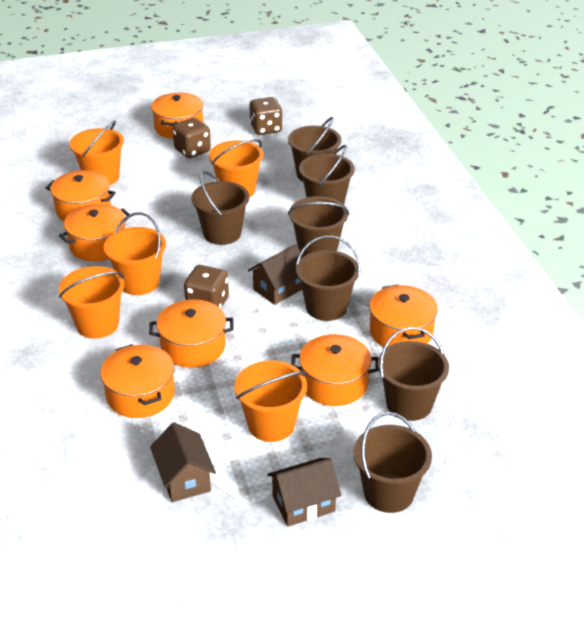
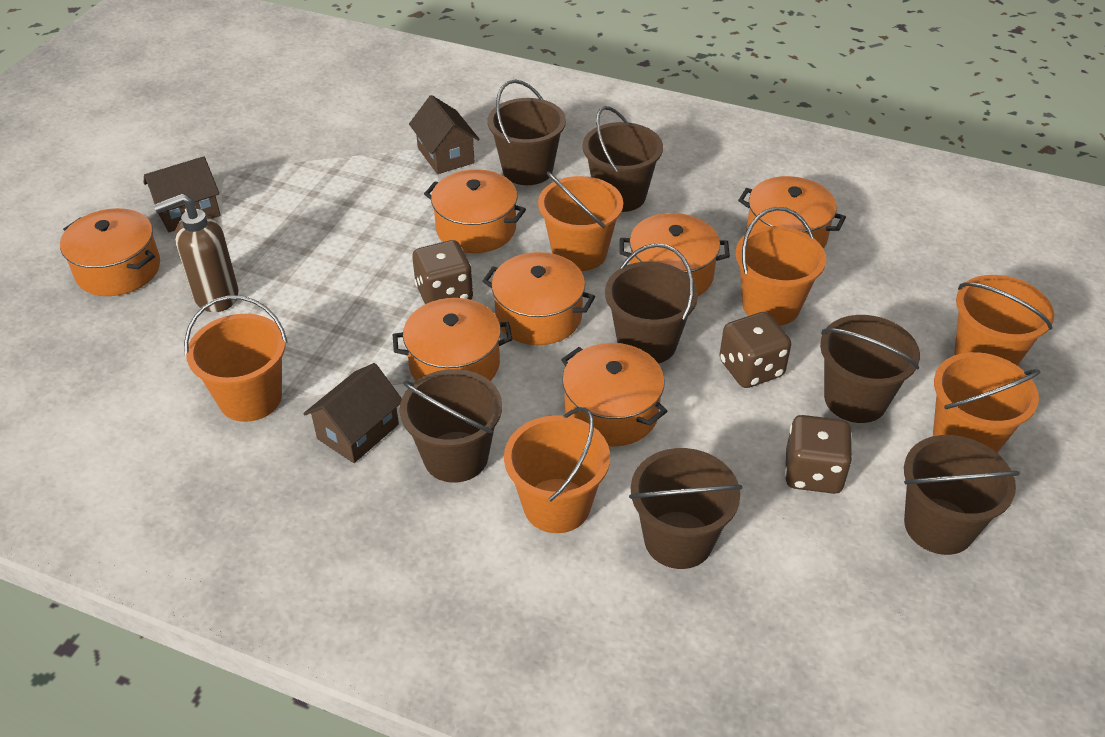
brown soap dispenser: 0 -> 1
orange bucket: 5 -> 6

